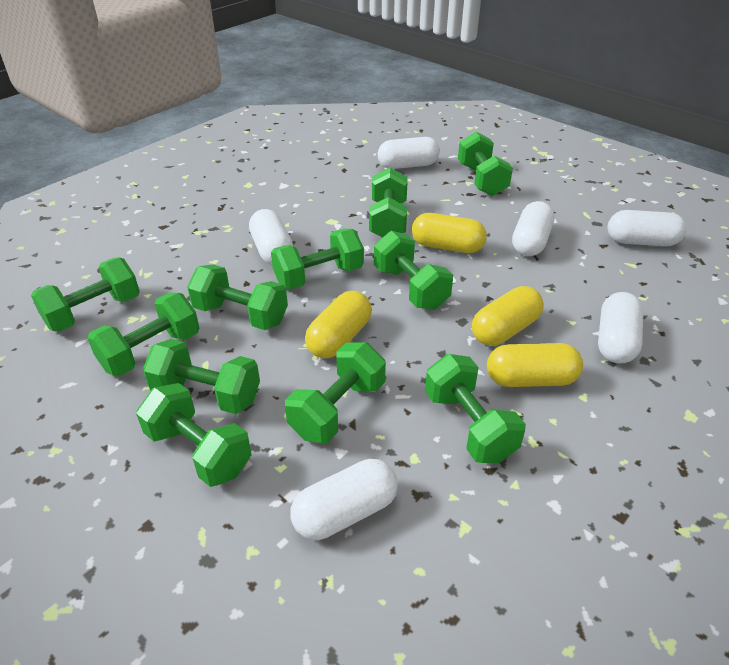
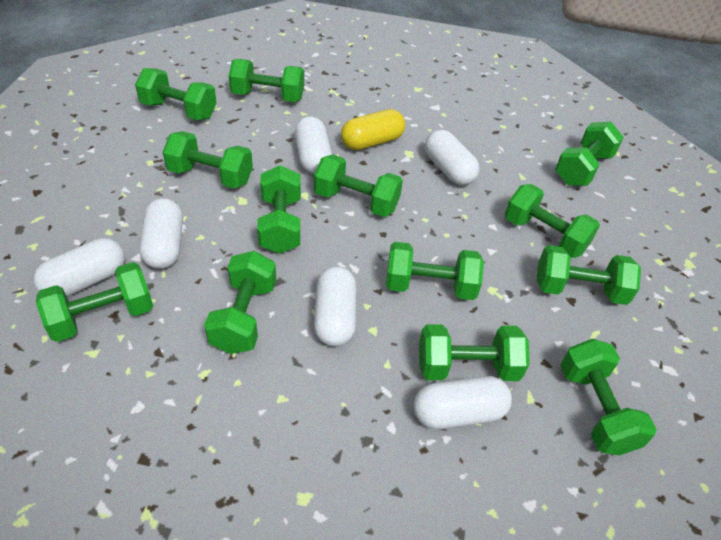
green dumbbell: 11 -> 13
yellow capsule: 4 -> 1

